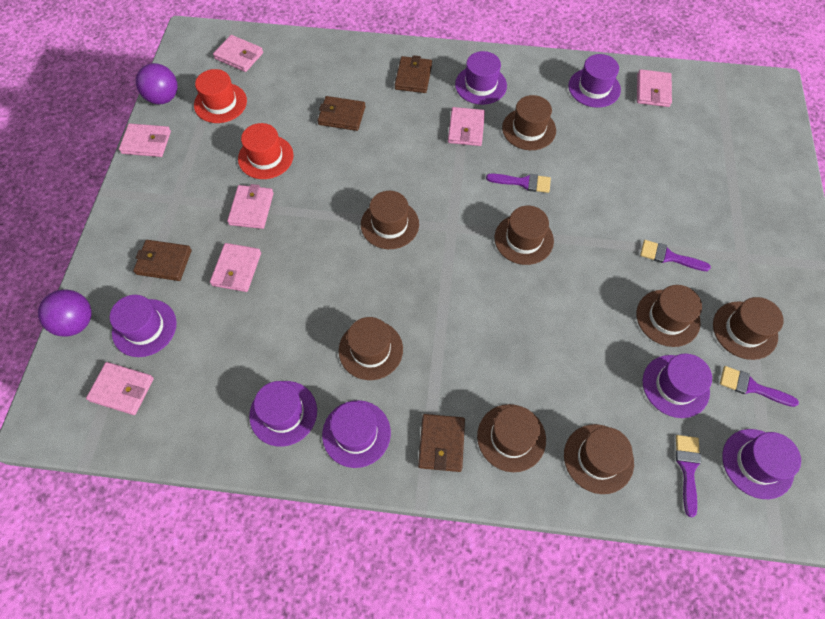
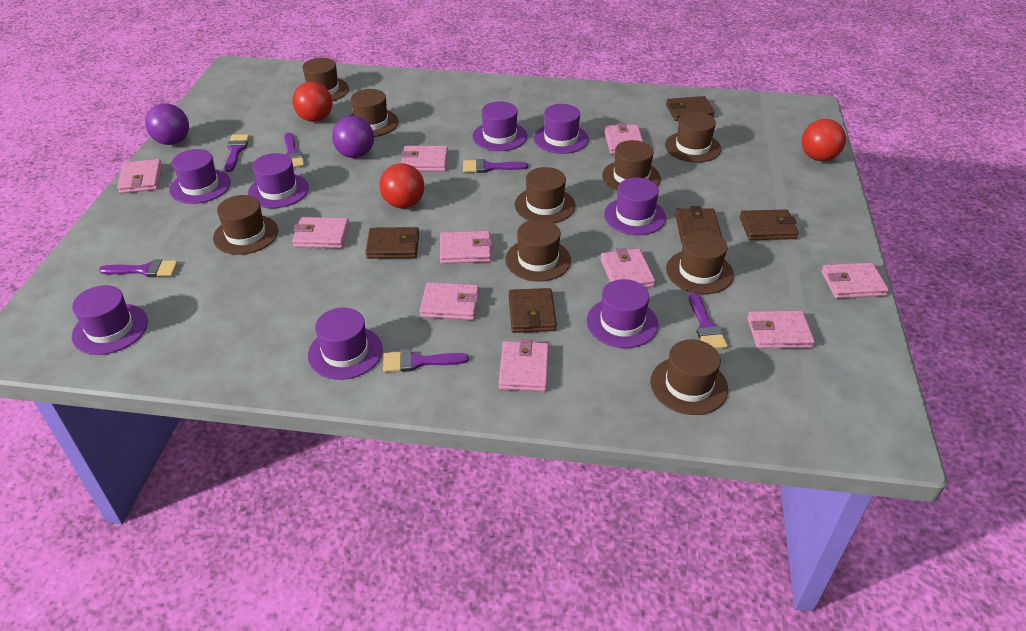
brown hat: 8 -> 9
brown wallet: 4 -> 5
pink wallet: 7 -> 10
purple brush: 4 -> 6
purple hat: 7 -> 8
red ball: 0 -> 3
red hat: 2 -> 0

